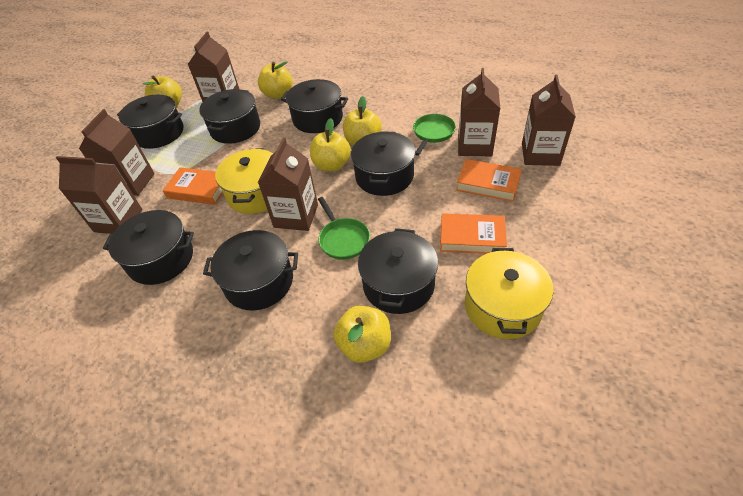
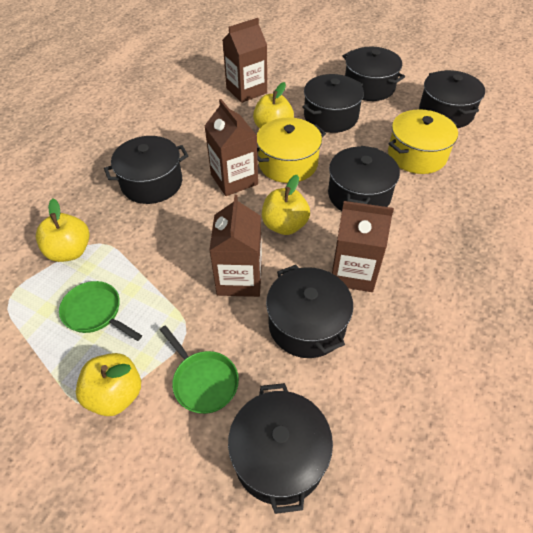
brown carton: 6 -> 4
orange book: 3 -> 0
yellow apple: 5 -> 4

